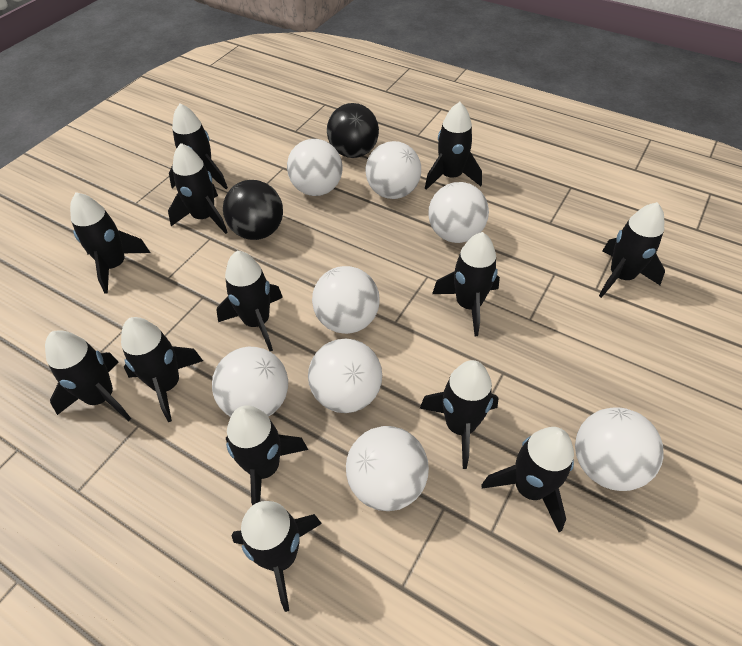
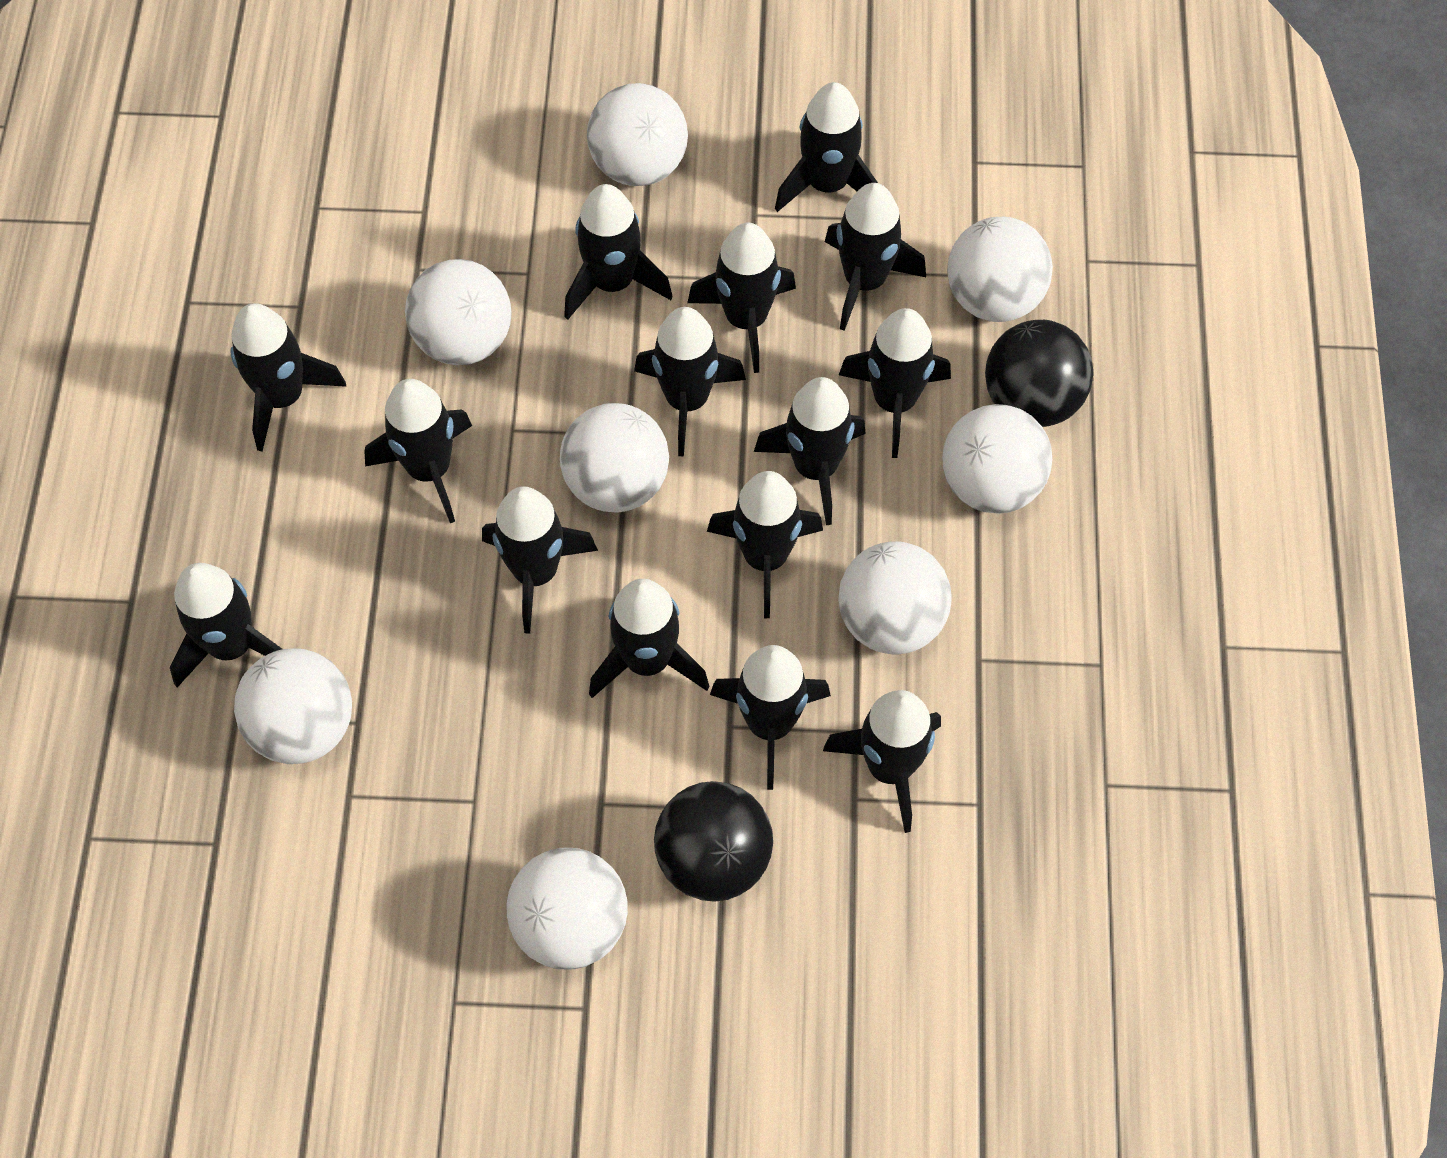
black rocket: 13 -> 15

